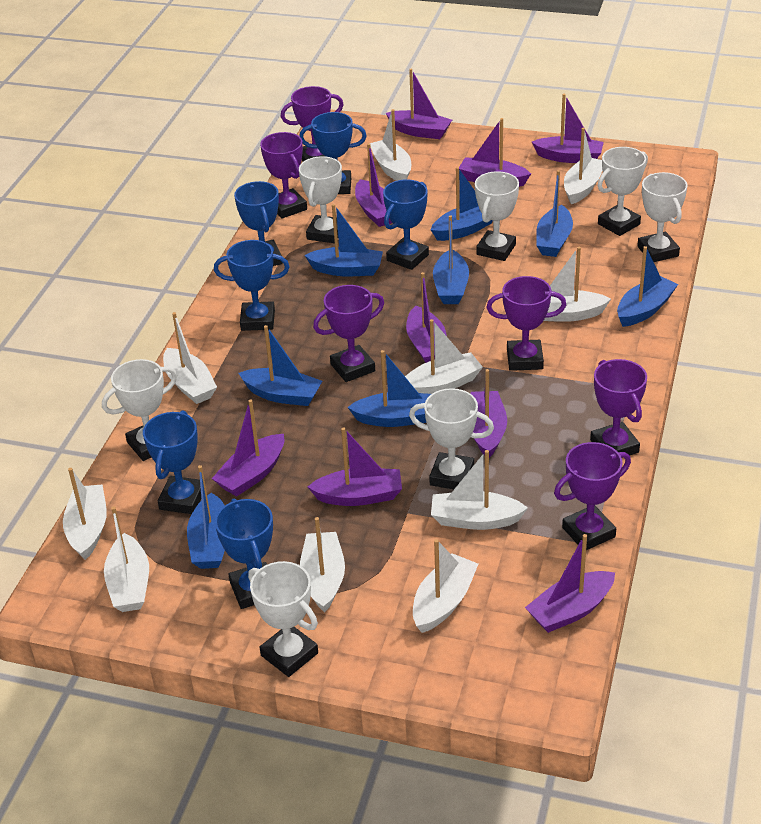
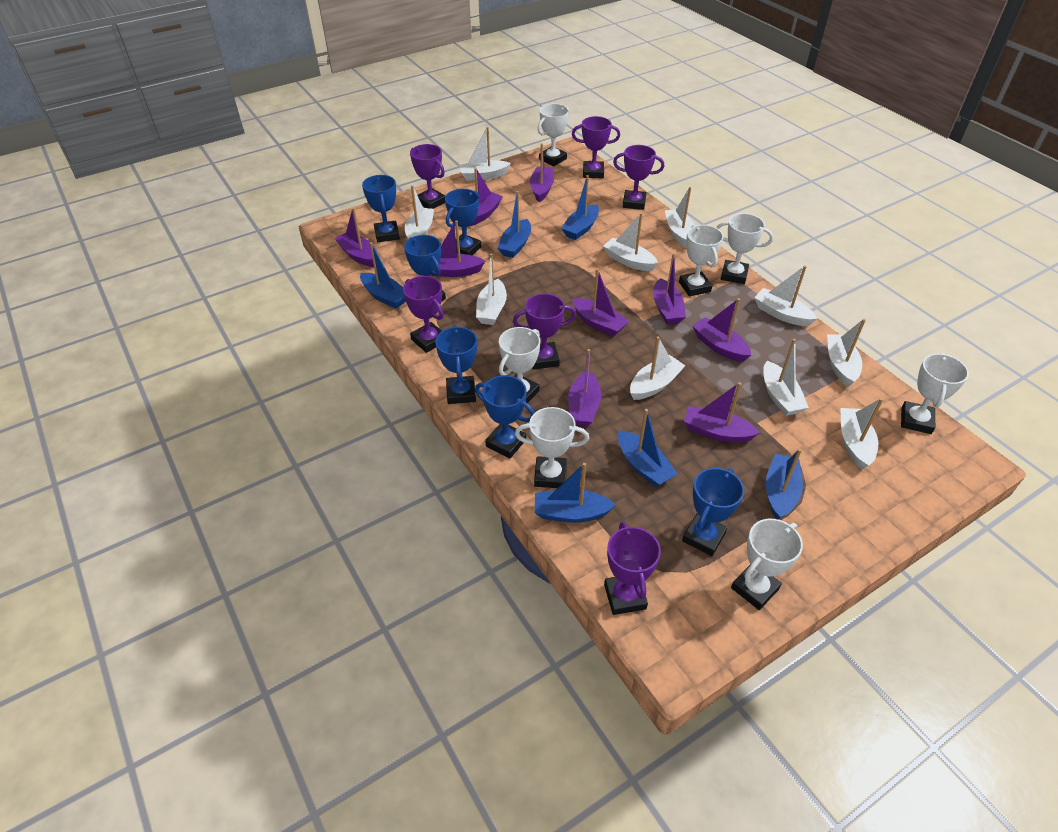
blue boat: 8 -> 6

